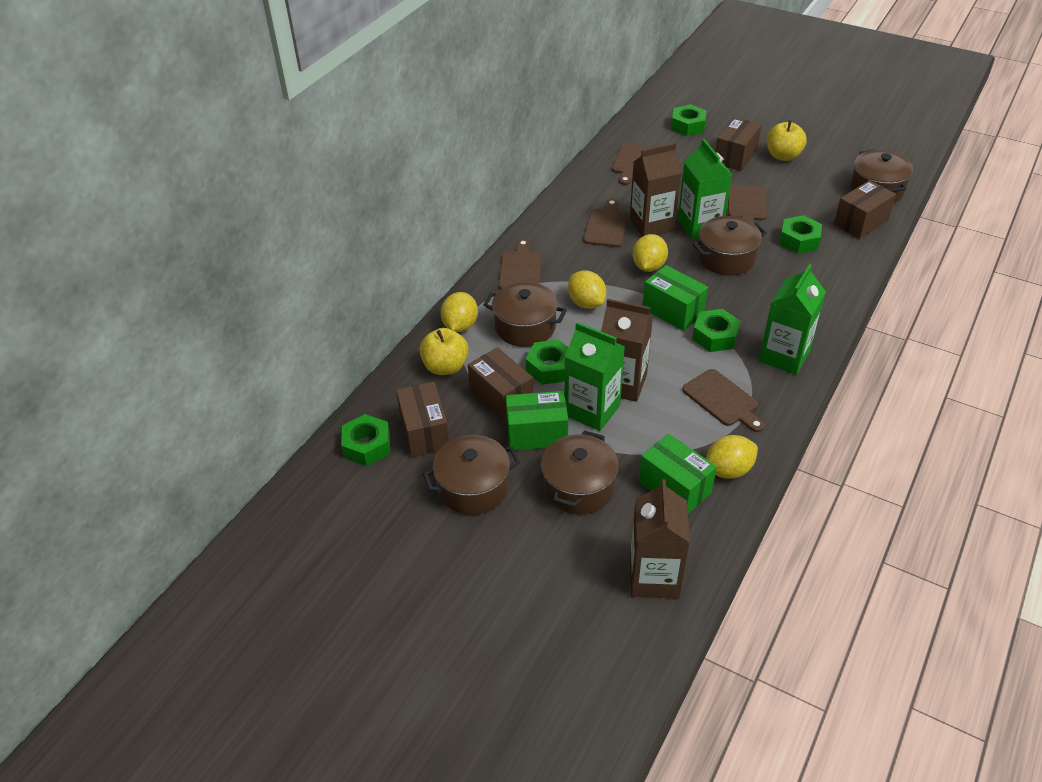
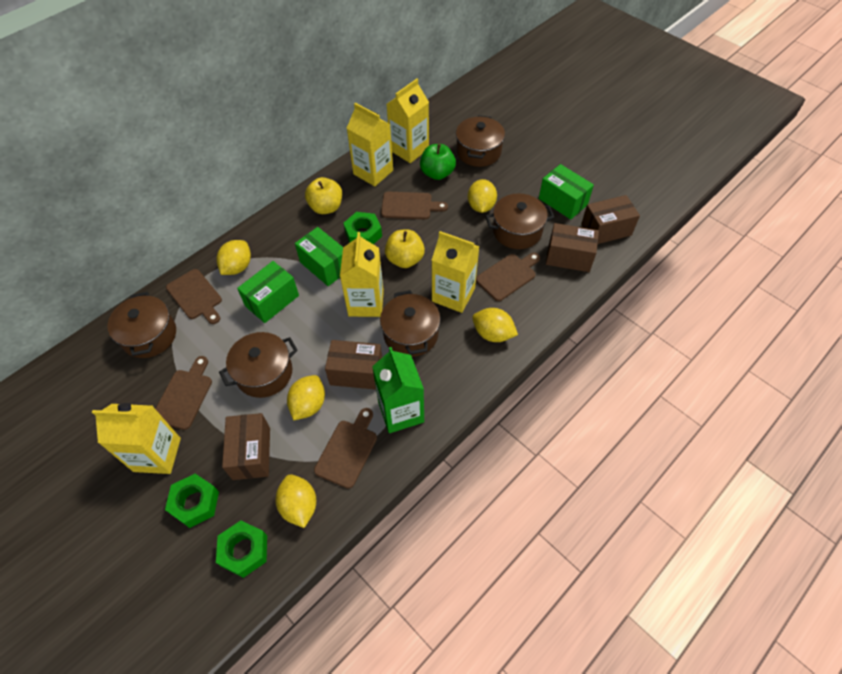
brown carton: 3 -> 0
green apple: 0 -> 1
green carton: 3 -> 1
green nut: 5 -> 3
yellow carton: 0 -> 5
yellow lemon: 4 -> 5

